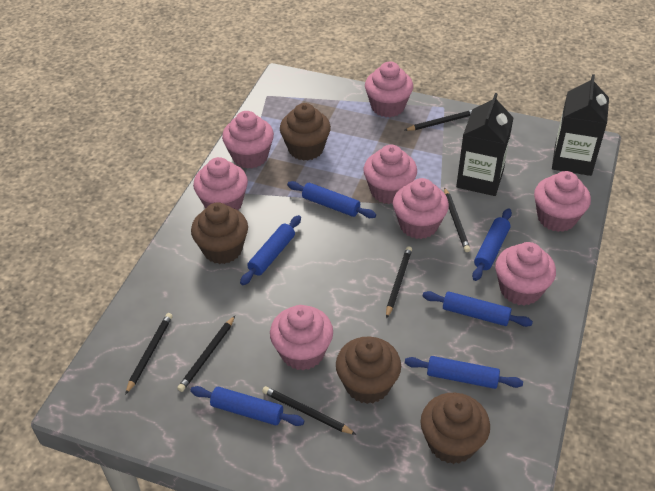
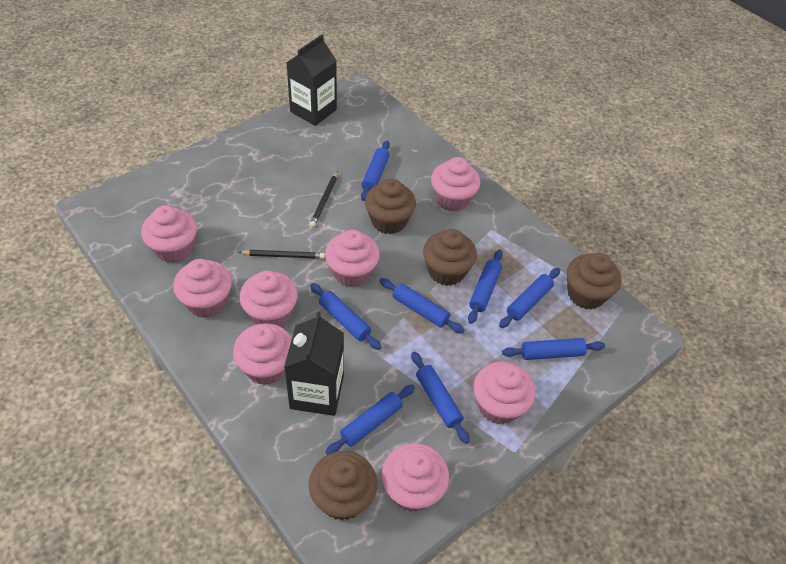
black pencil: 6 -> 2
blue rolling pin: 6 -> 8

